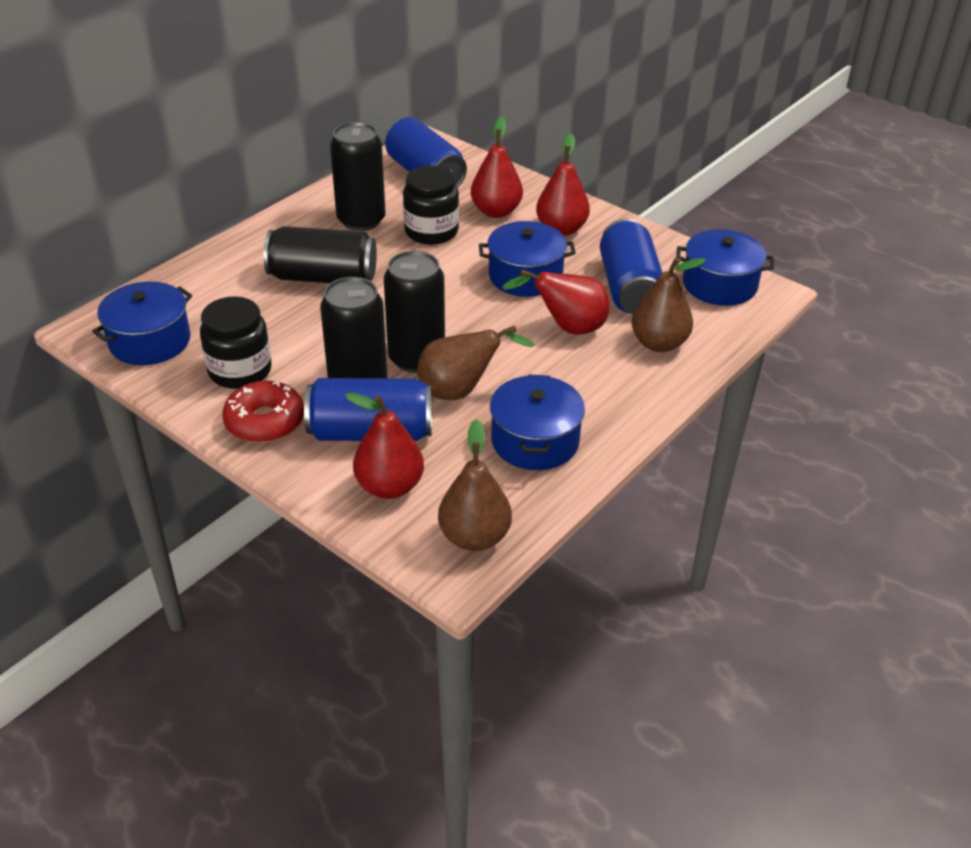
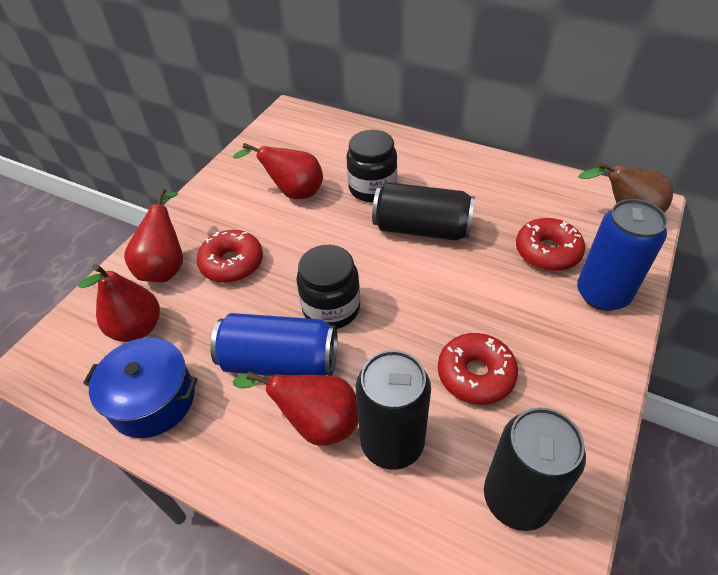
black can: 4 -> 3
blue can: 3 -> 2
blue pot: 4 -> 1
brown pear: 3 -> 1
red donut: 1 -> 3

